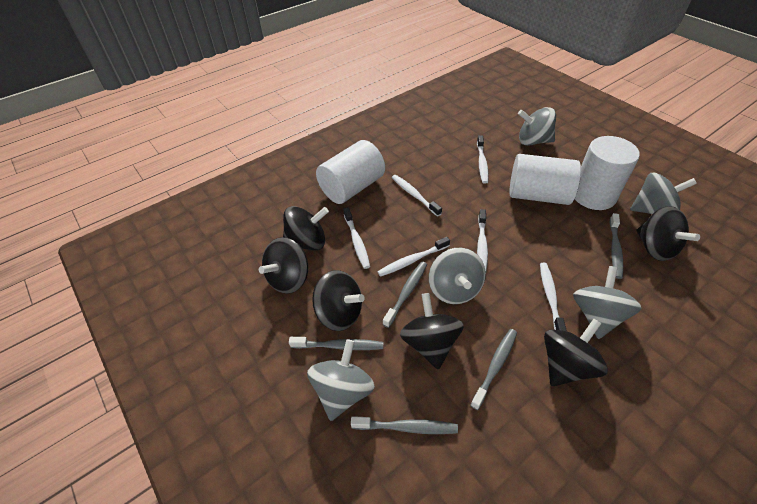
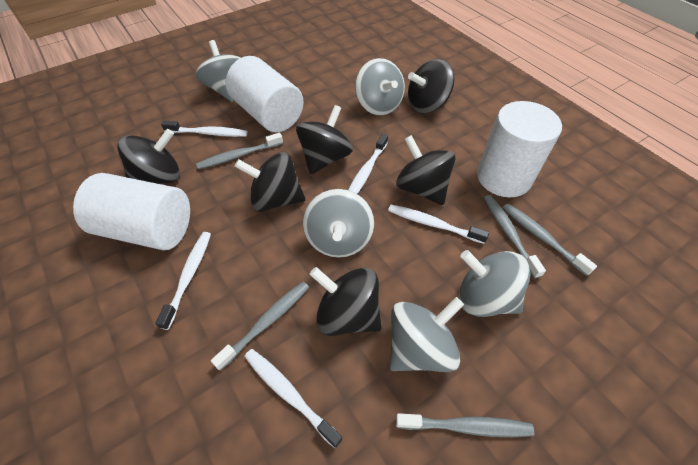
white toothbrush: 6 -> 5

